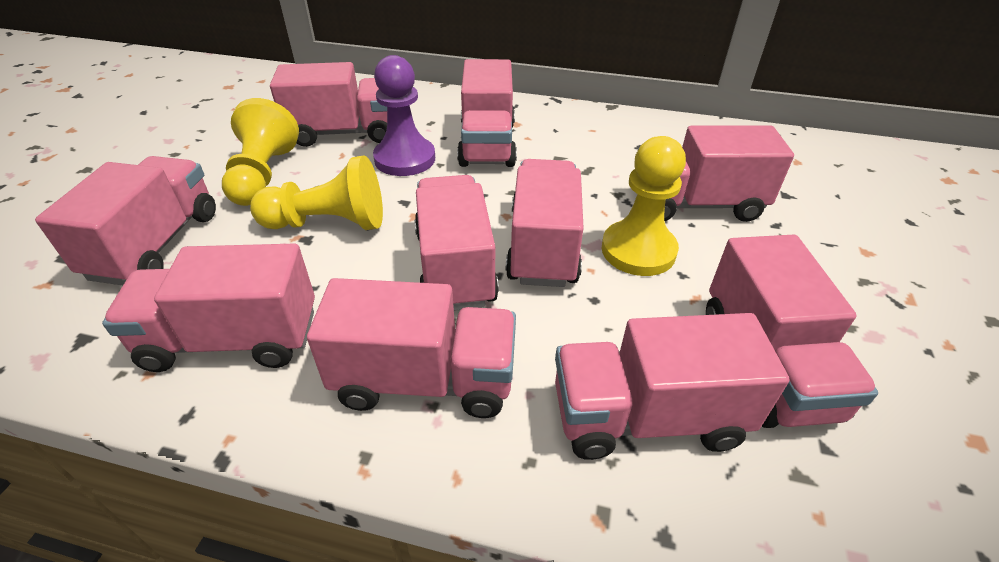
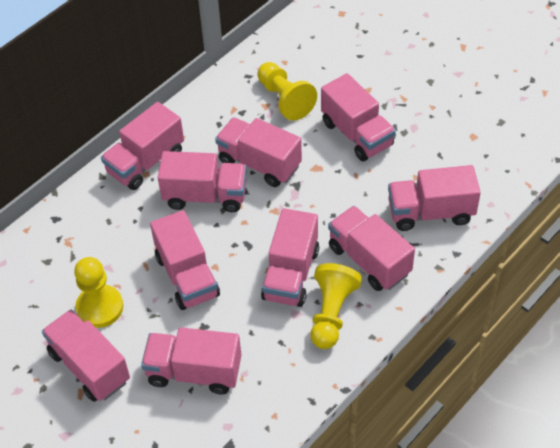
purple pawn: 1 -> 0

